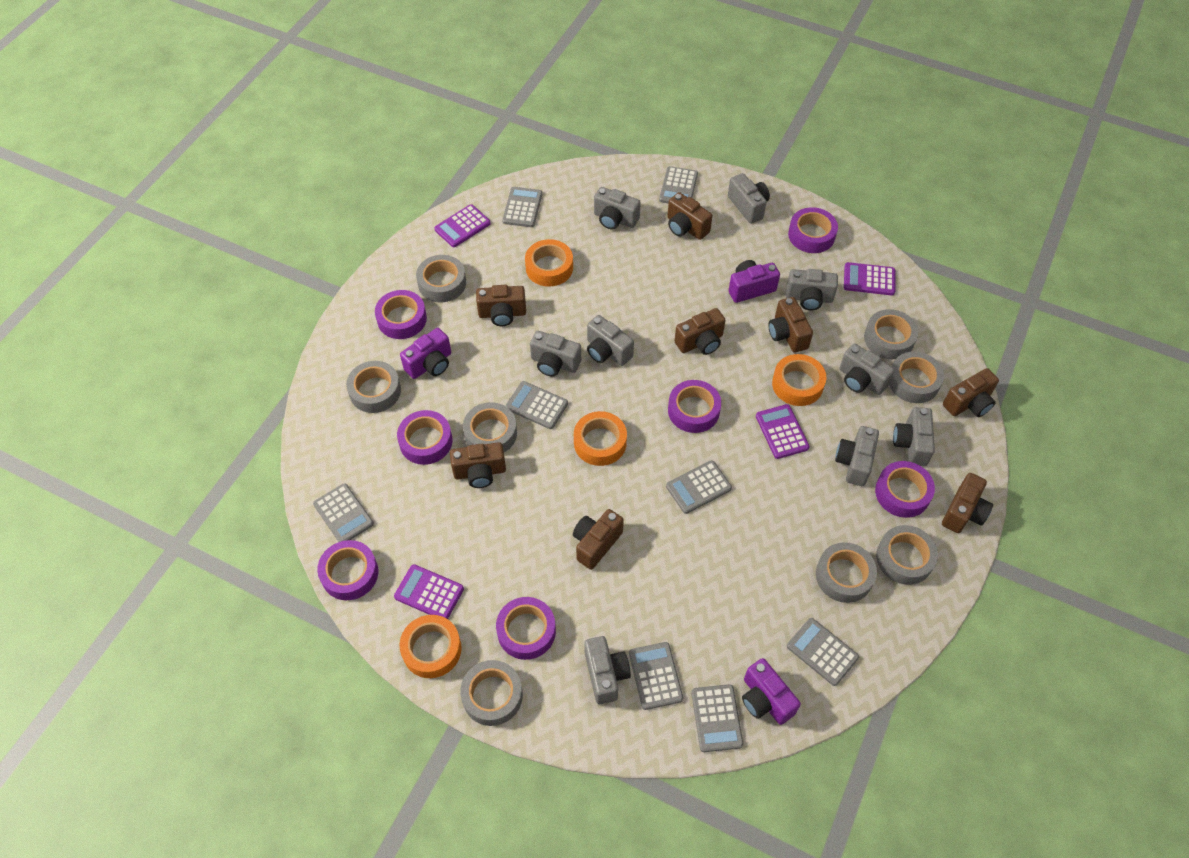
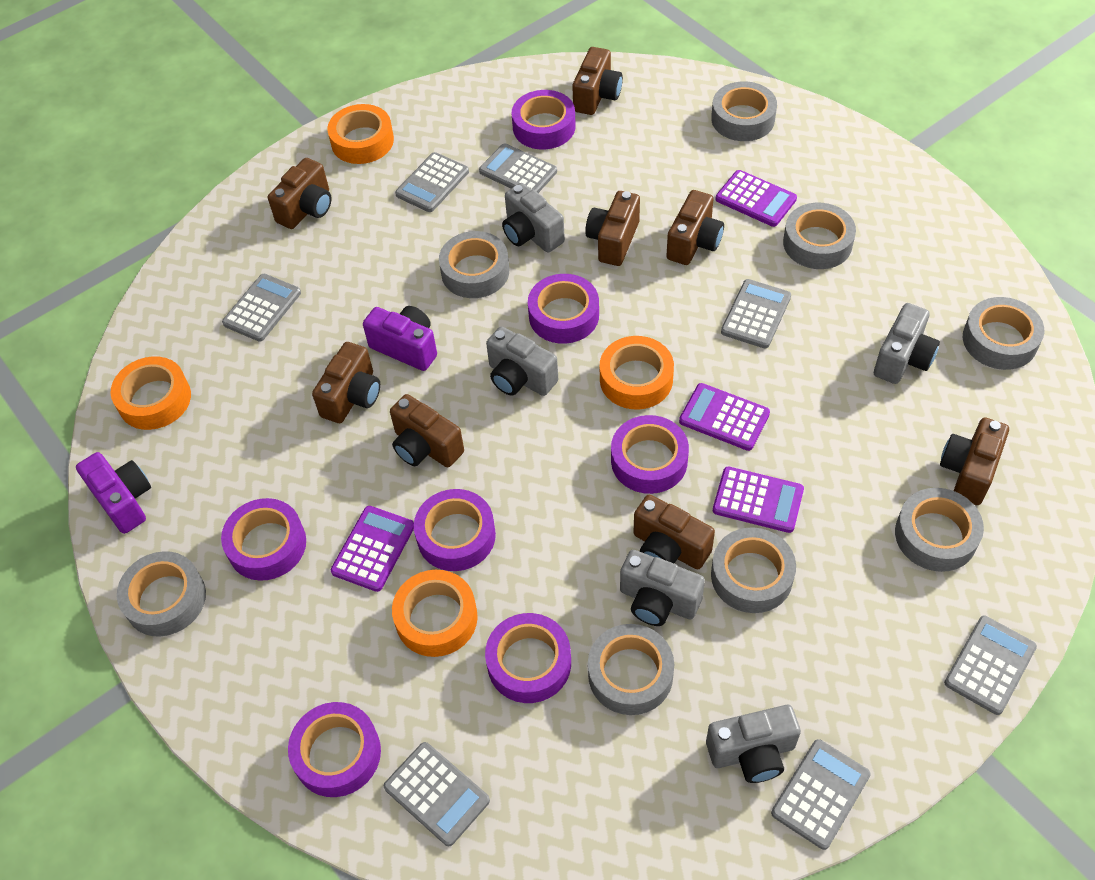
grey calculator: 8 -> 7
grey camera: 9 -> 5
purple camera: 3 -> 2

